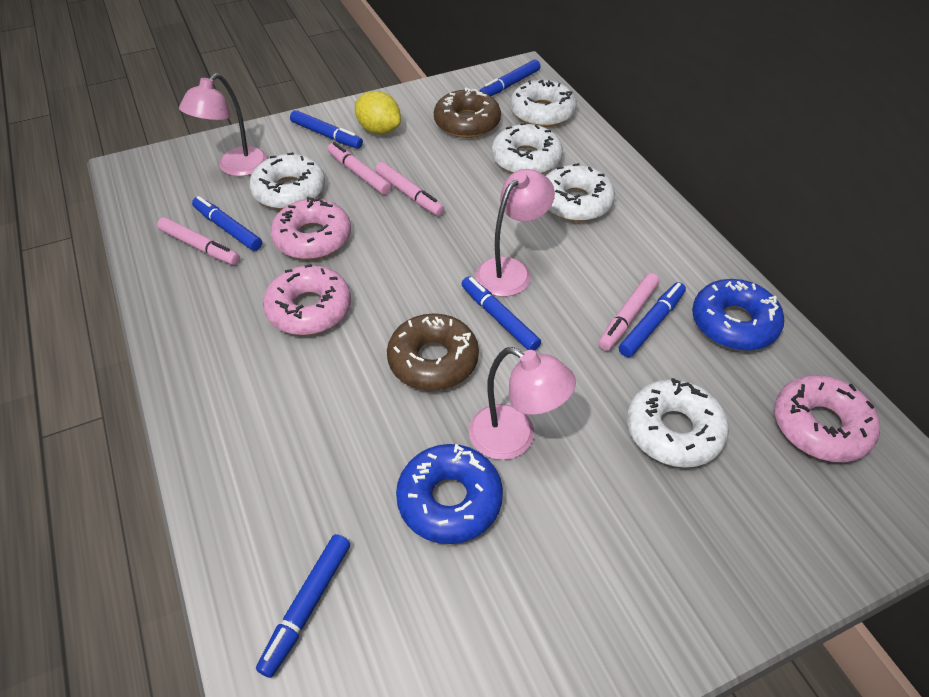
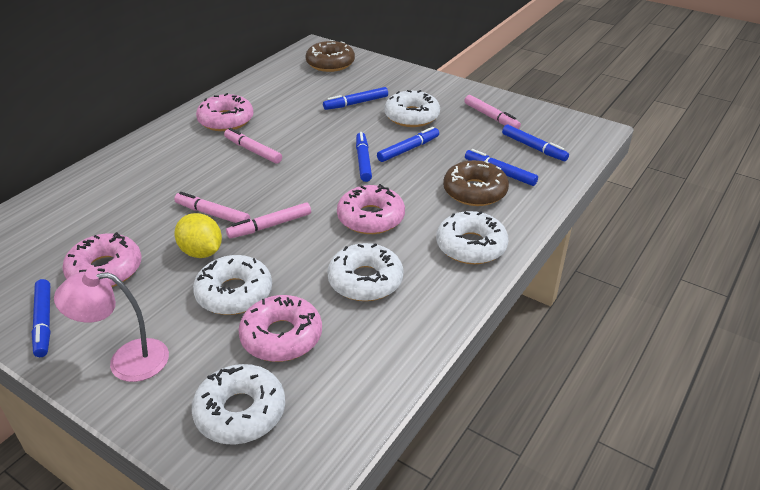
blue donut: 2 -> 0
pink donut: 3 -> 4
pink lamp: 3 -> 1

